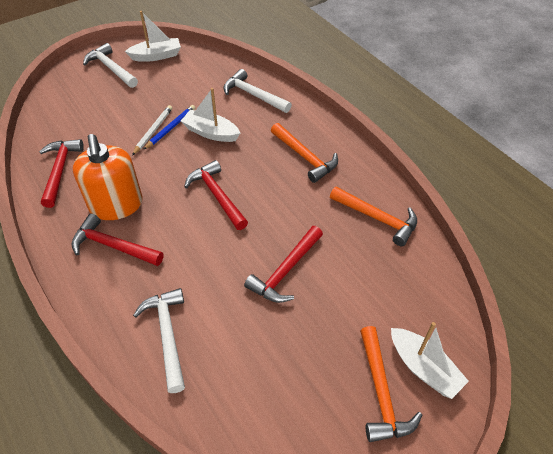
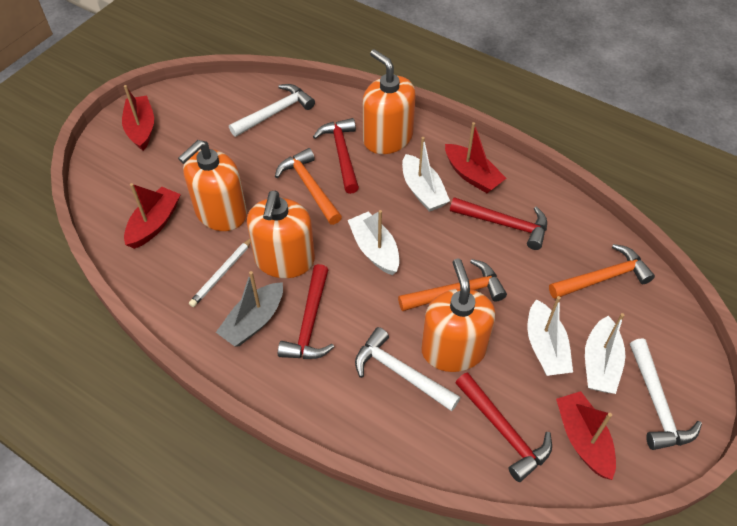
blue pencil: 1 -> 0
grey boat: 0 -> 1
orange soap dispenser: 1 -> 4
red boat: 0 -> 4
white boat: 3 -> 4

